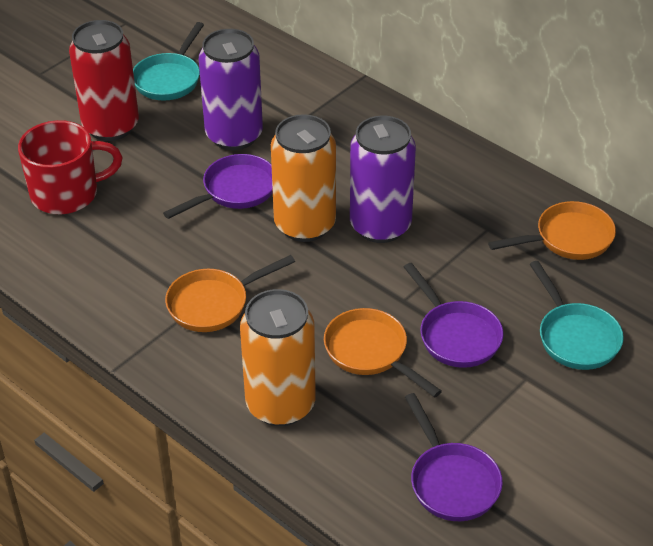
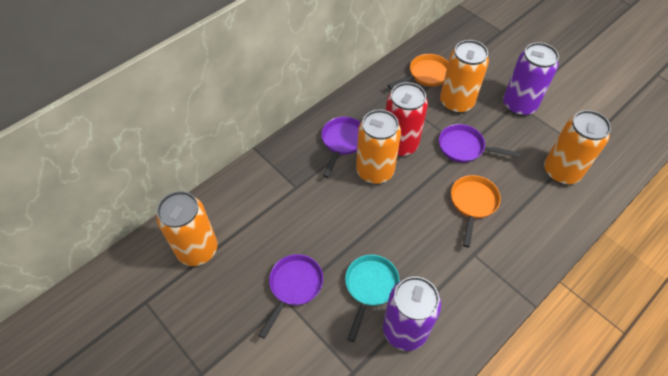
orange can: 2 -> 4
orange pan: 3 -> 2
red mug: 1 -> 0
turquoise pan: 2 -> 1

